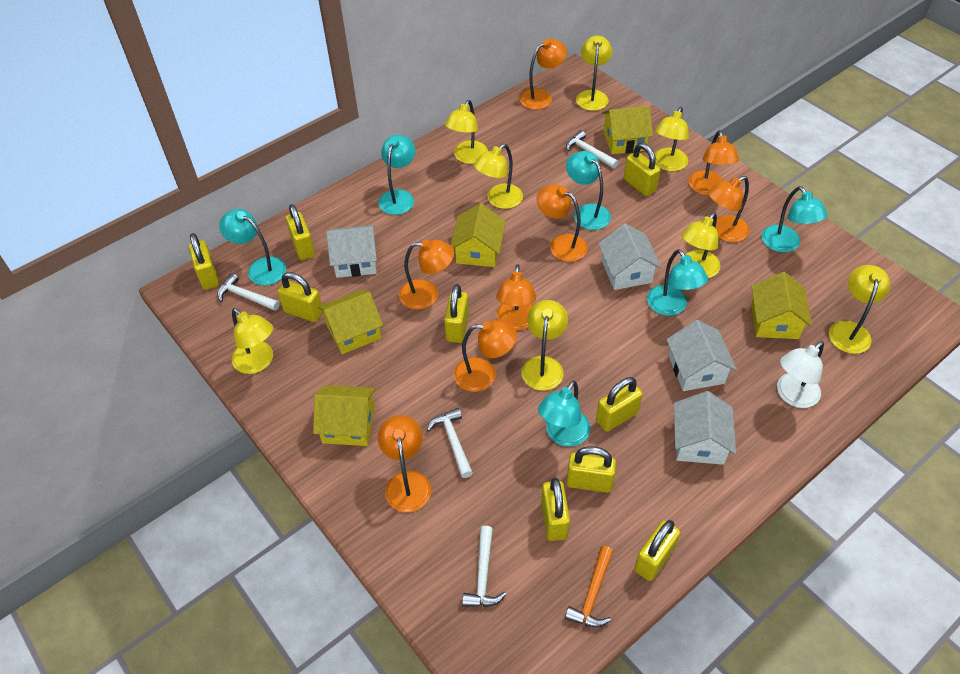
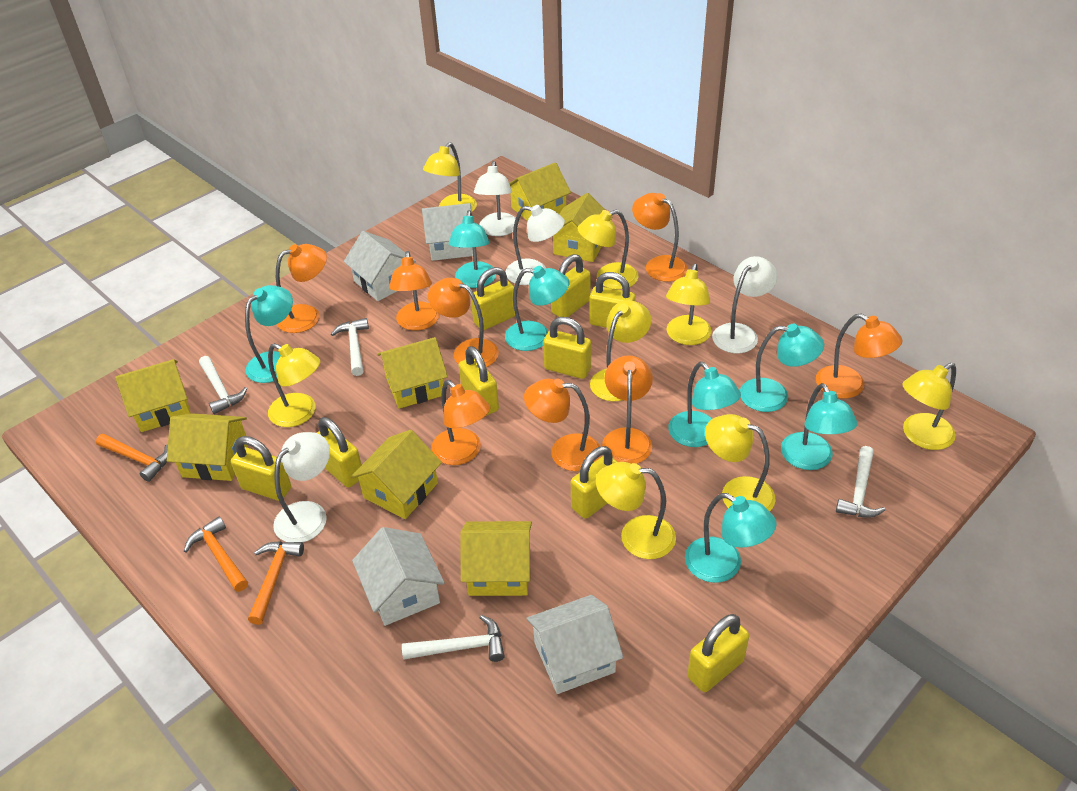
orange hammer: 1 -> 3
turquoise lamp: 6 -> 7
white lamp: 1 -> 4
yellow house: 5 -> 7

